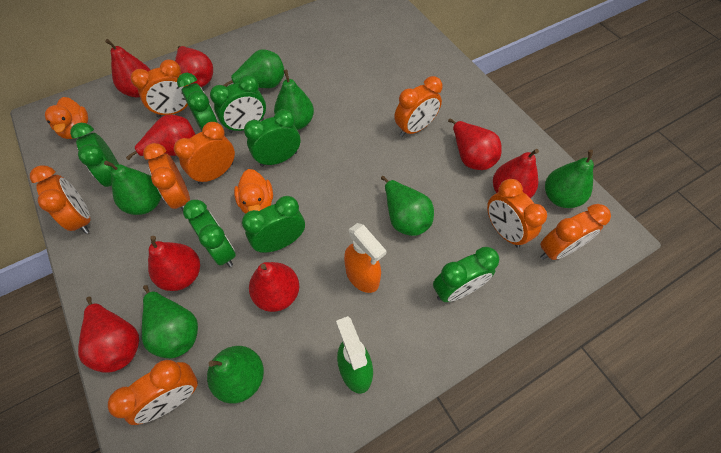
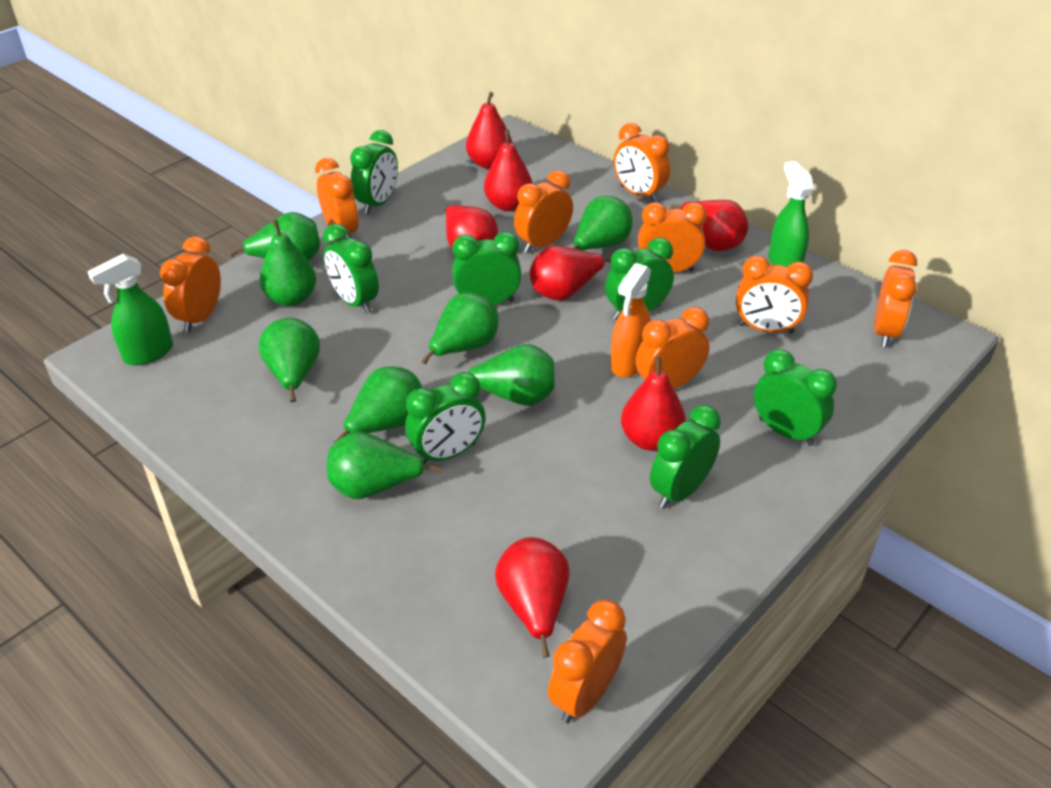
green pear: 7 -> 8
green spray bottle: 1 -> 2
orange clock: 8 -> 9
orange duck: 2 -> 0
red pear: 8 -> 7

